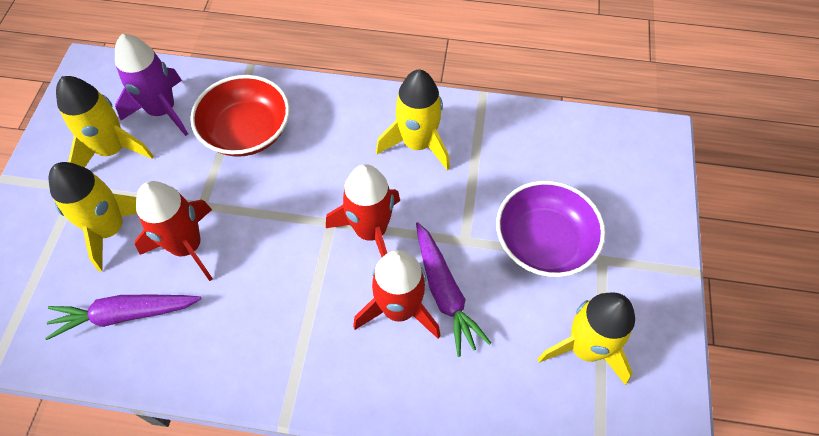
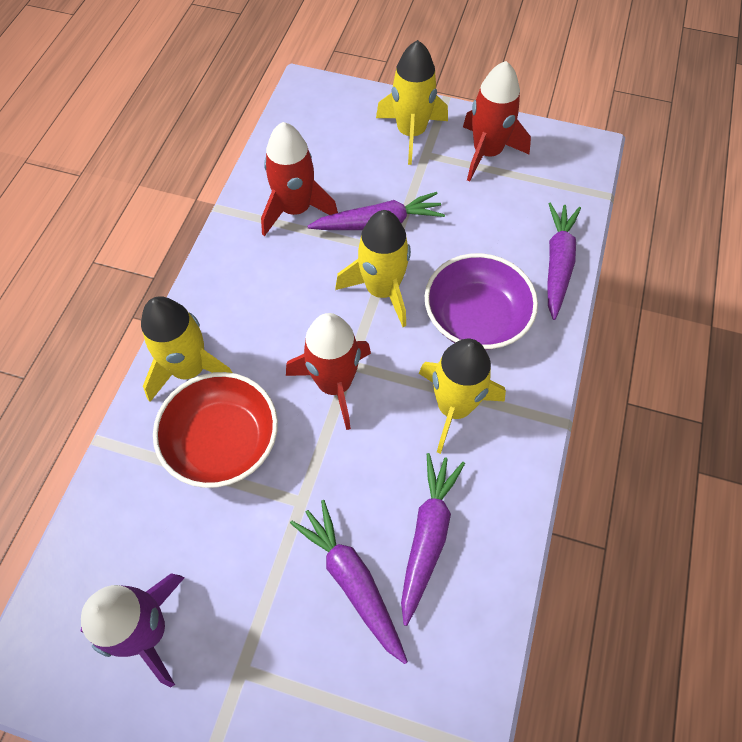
purple carrot: 2 -> 4

